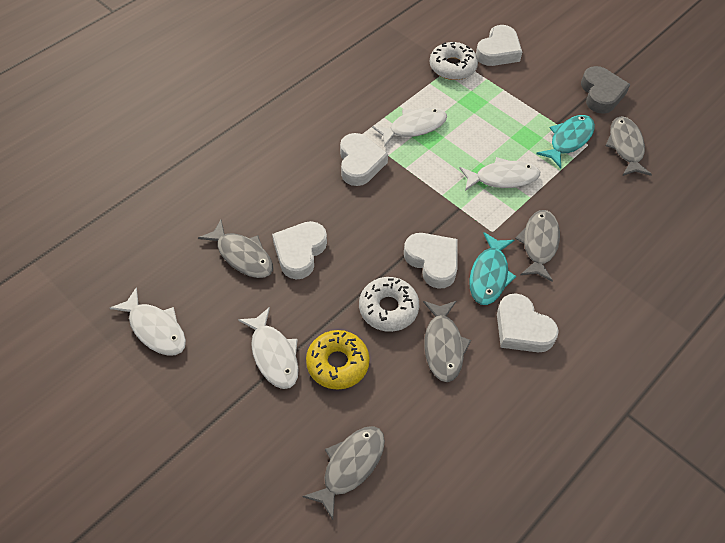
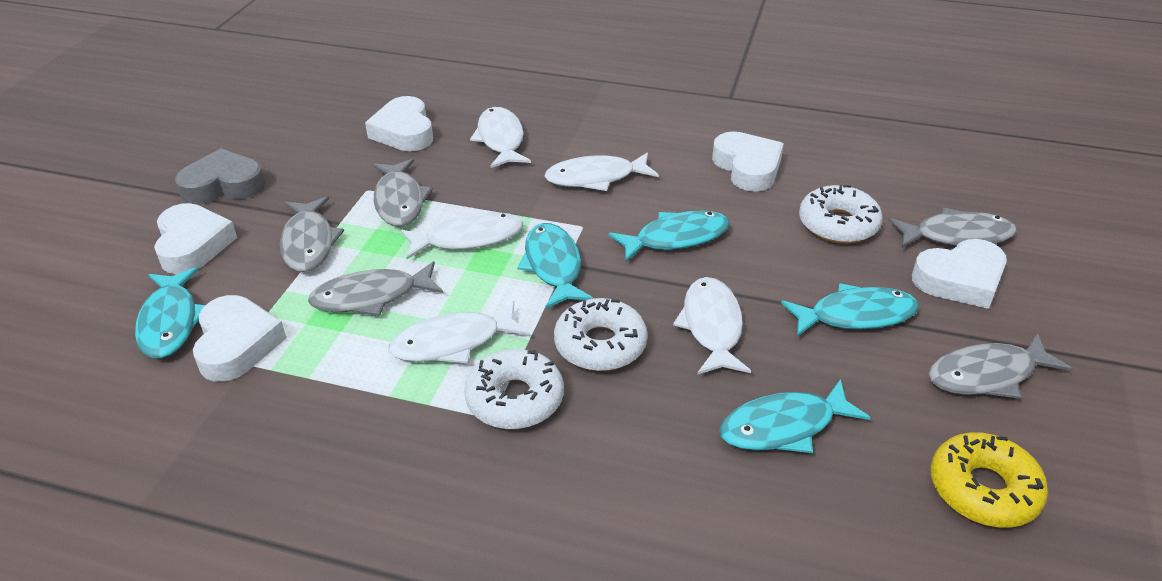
turquoise fish: 2 -> 5
white donut: 2 -> 3
white fish: 4 -> 5

